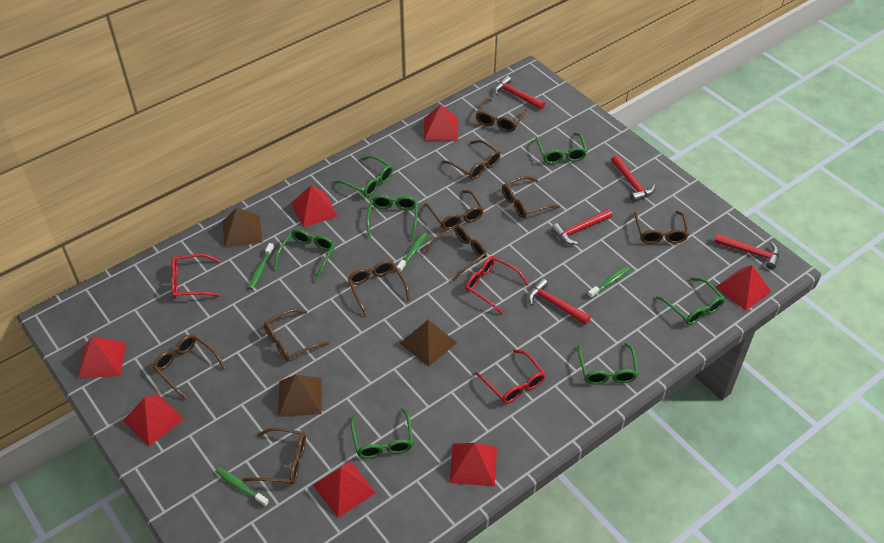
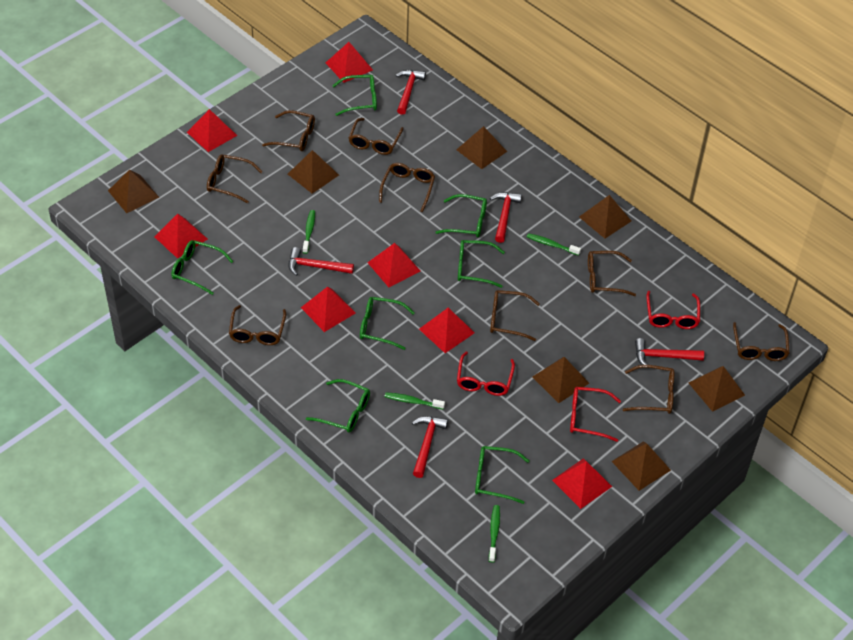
brown glasses: 10 -> 9
brown pyramid: 3 -> 7

